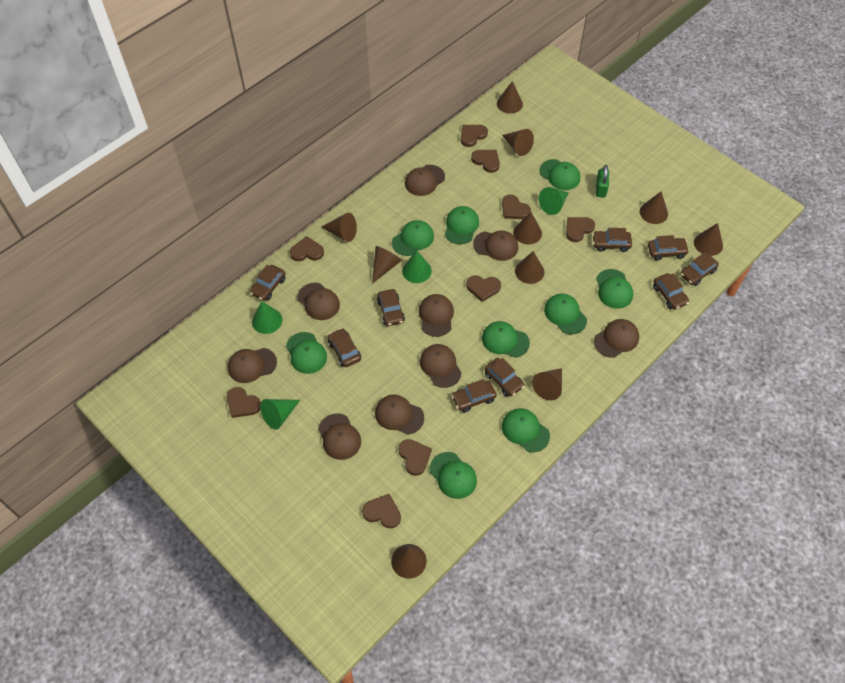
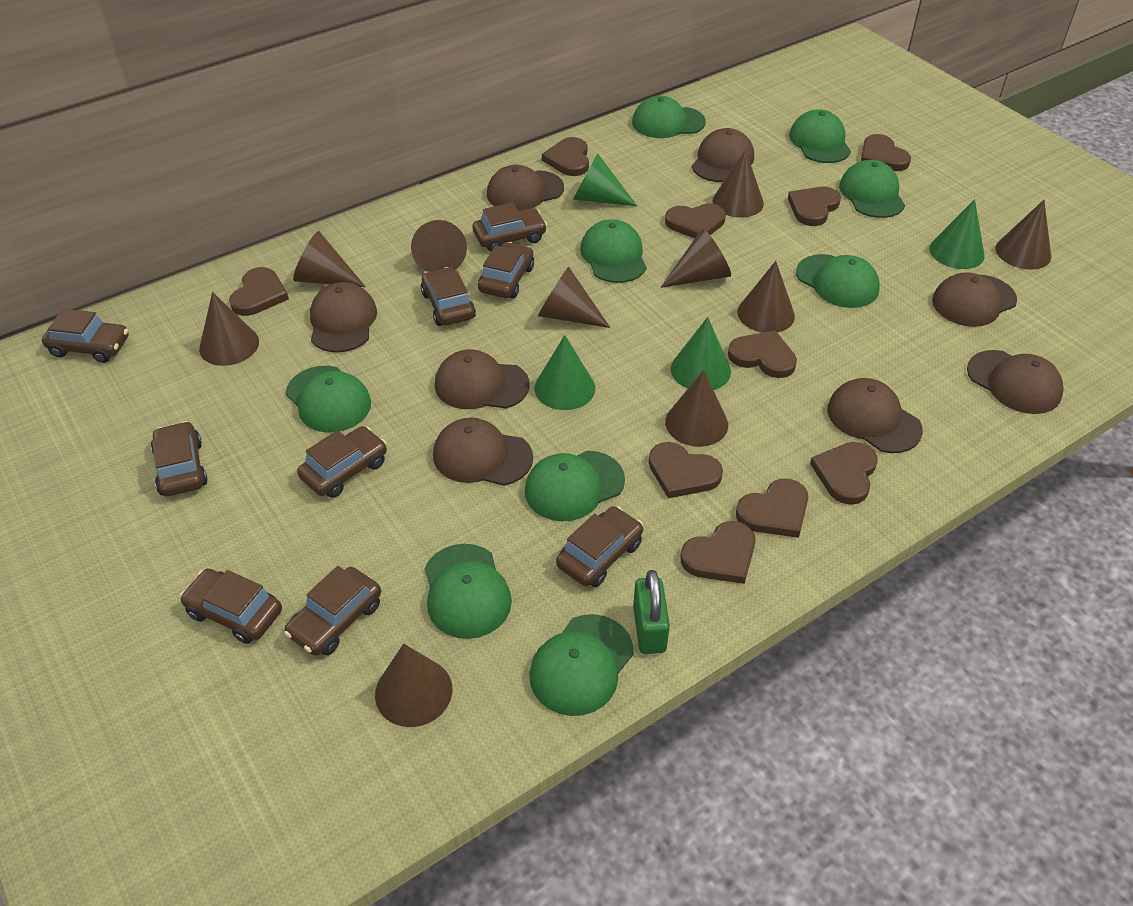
brown cap: 9 -> 8
brown heart: 9 -> 10

